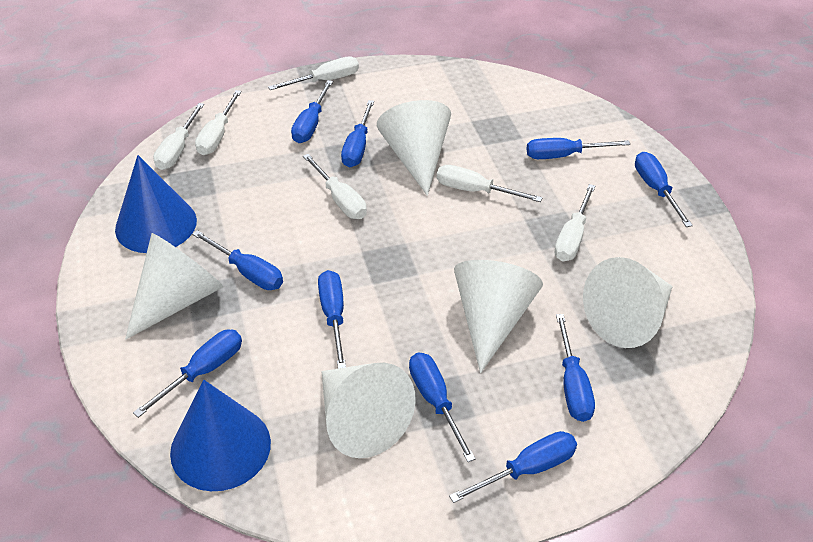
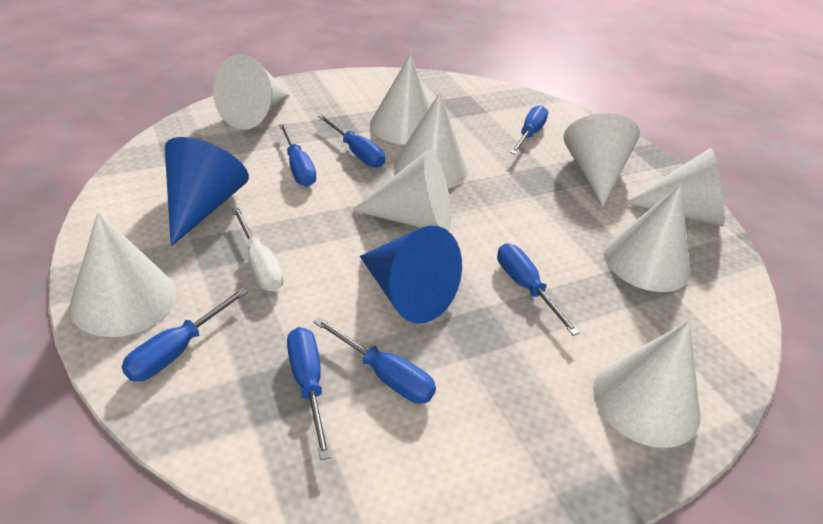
blue screwdriver: 10 -> 7
white cone: 5 -> 9
white screwdriver: 6 -> 1

